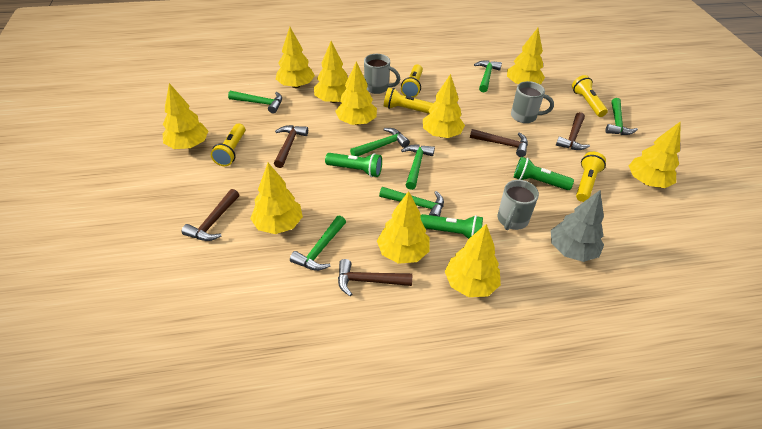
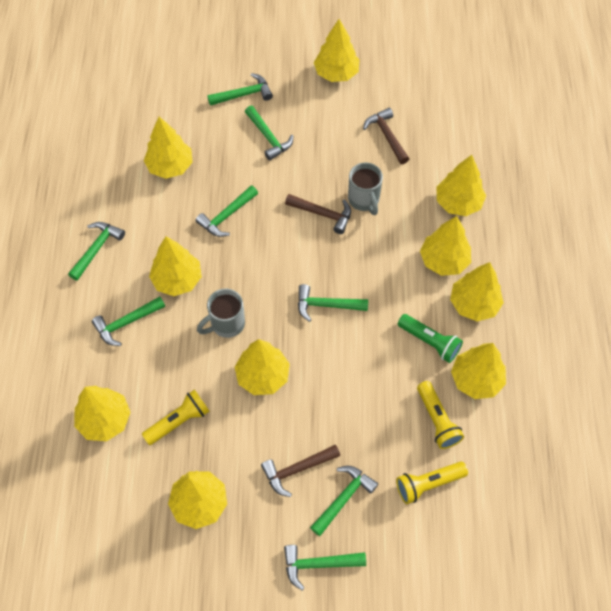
brown hammer: 5 -> 3
green flashlight: 3 -> 1
green hammer: 7 -> 8
grey mug: 3 -> 2
grey tree: 1 -> 0
yellow flashlight: 5 -> 3

